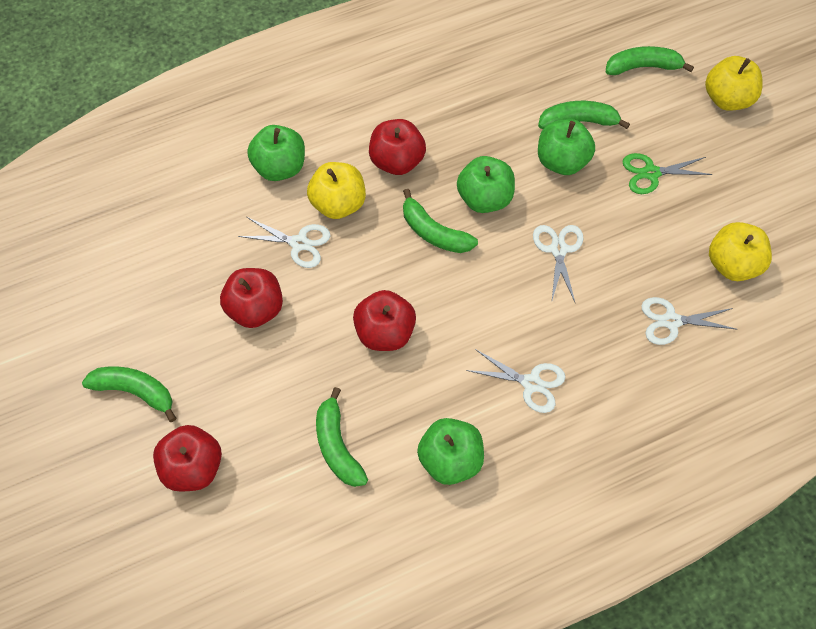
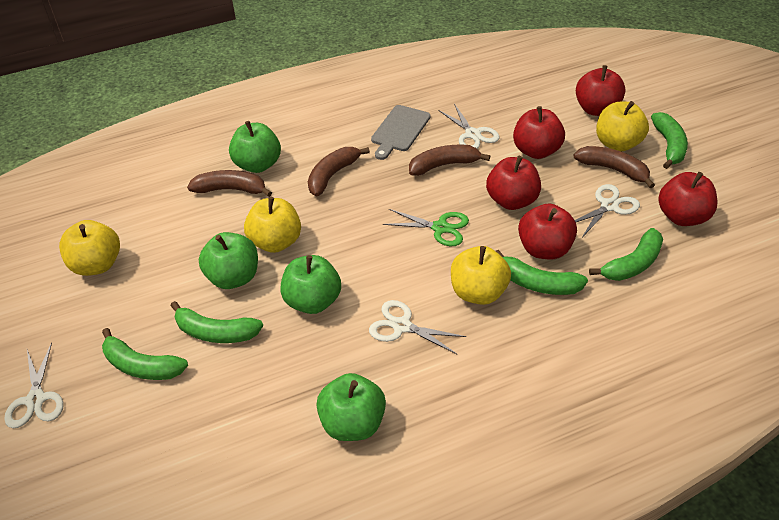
brown banana: 0 -> 4
grey cutting board: 0 -> 1
red apple: 4 -> 5
yellow apple: 3 -> 4

